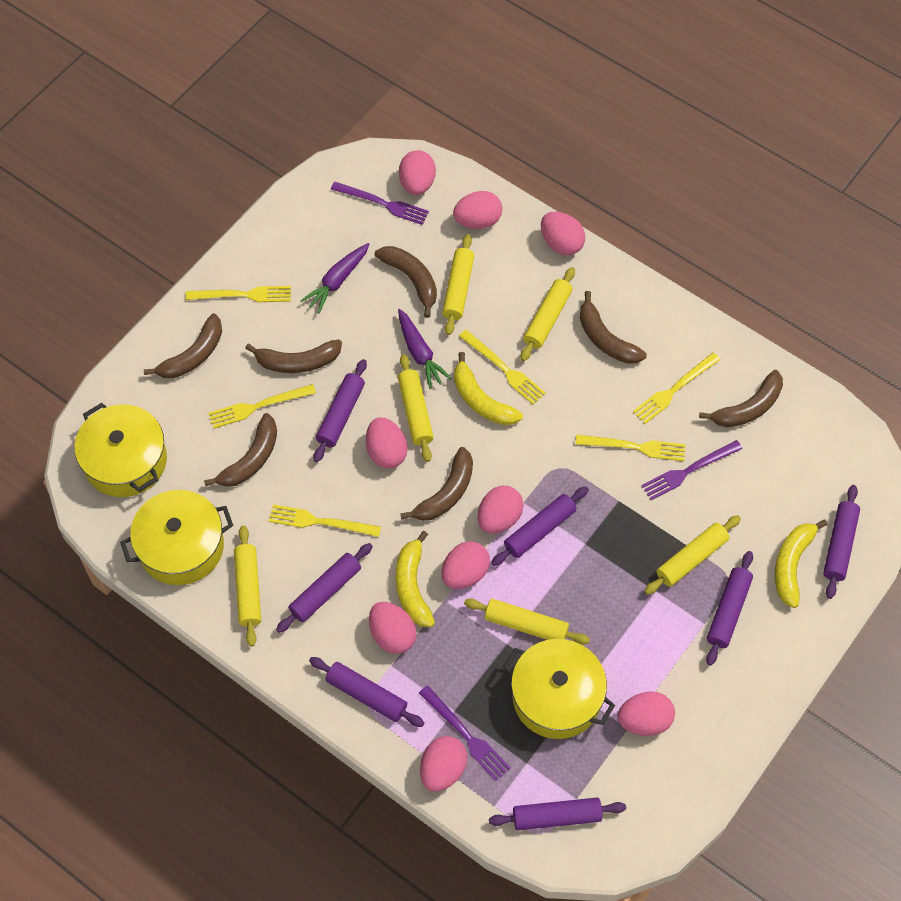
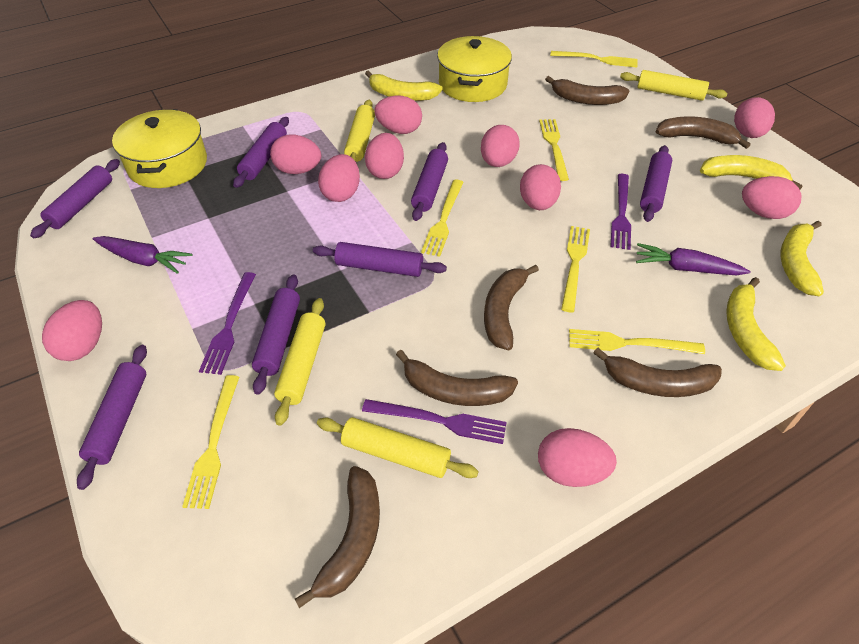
brown banana: 7 -> 6
pink egg: 9 -> 10
yellow banana: 3 -> 4
yellow pot: 3 -> 2
yellow rolling pin: 6 -> 4

